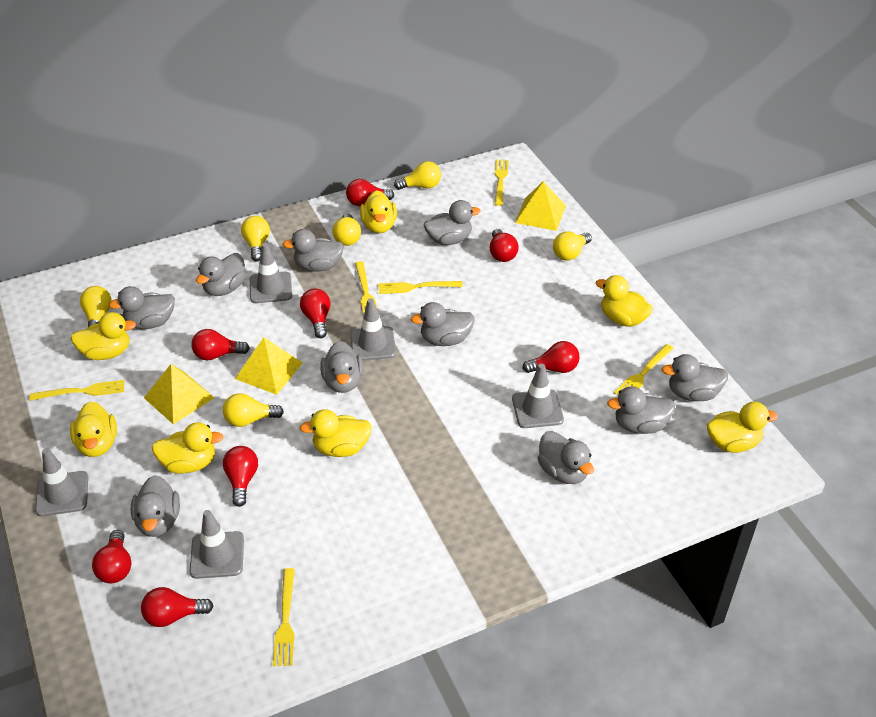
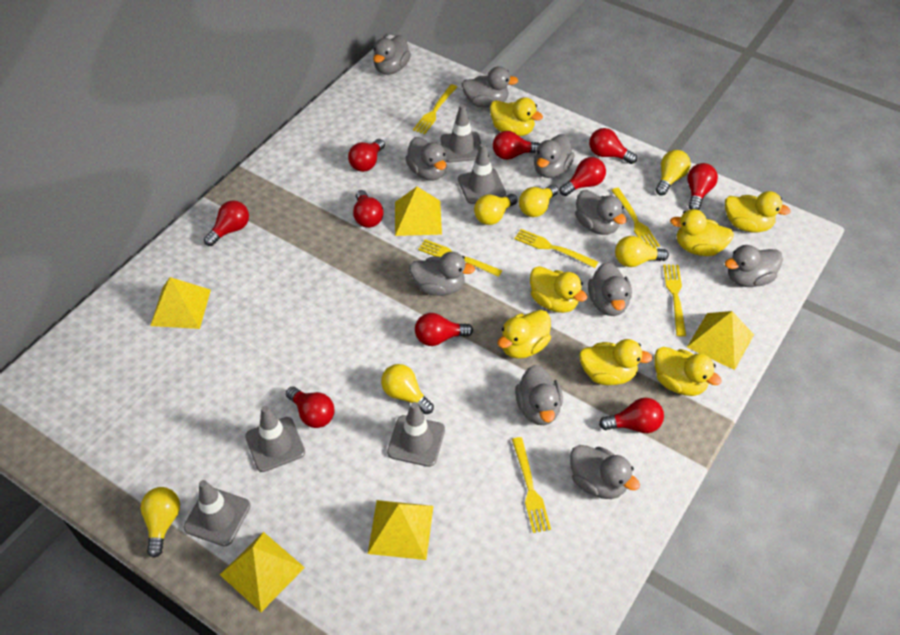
red light bulb: 8 -> 10
yellow pyramid: 3 -> 5

